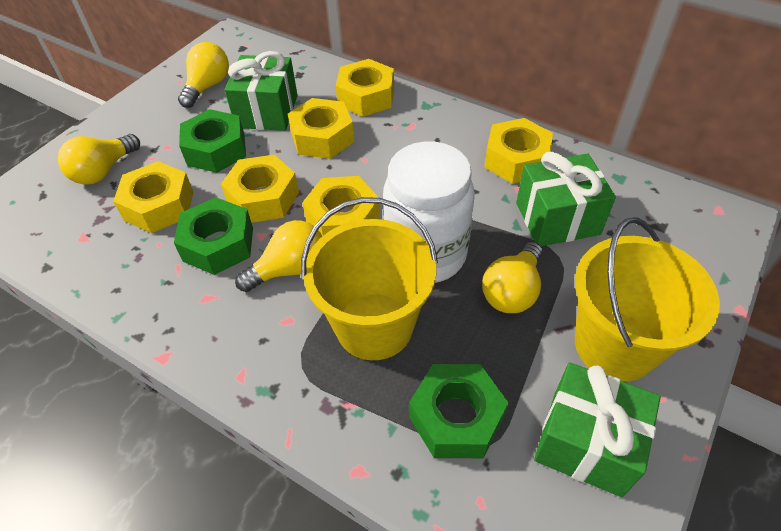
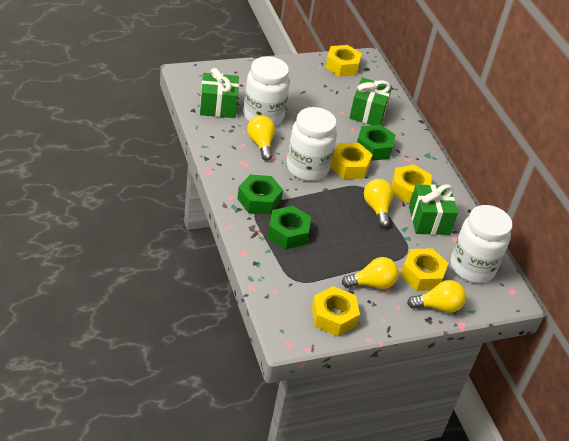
white jar: 1 -> 3
yellow bucket: 2 -> 0
yellow nut: 6 -> 5

